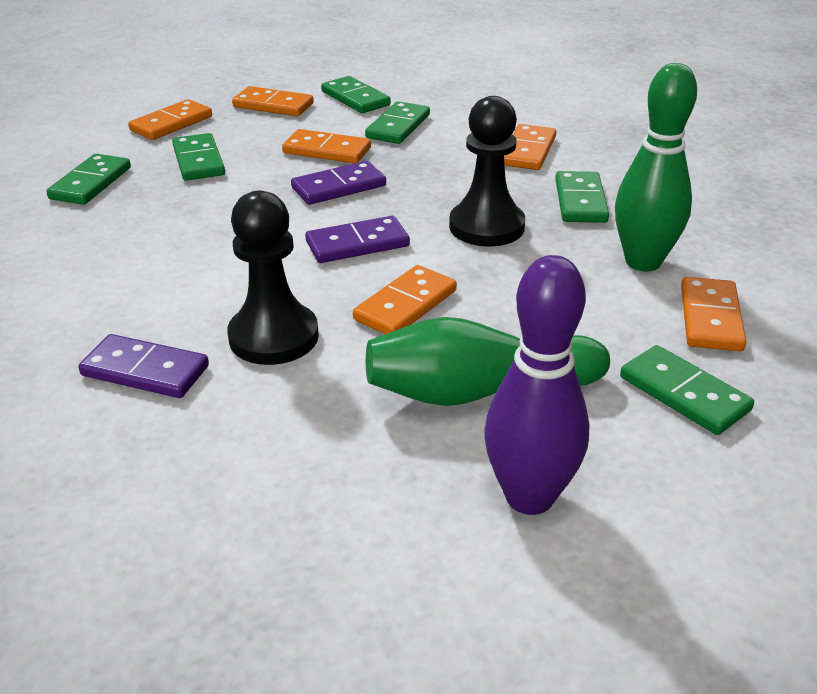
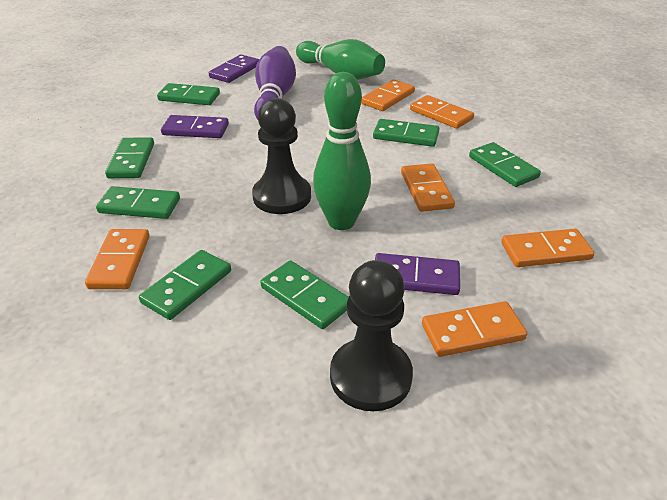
green domino: 6 -> 7

